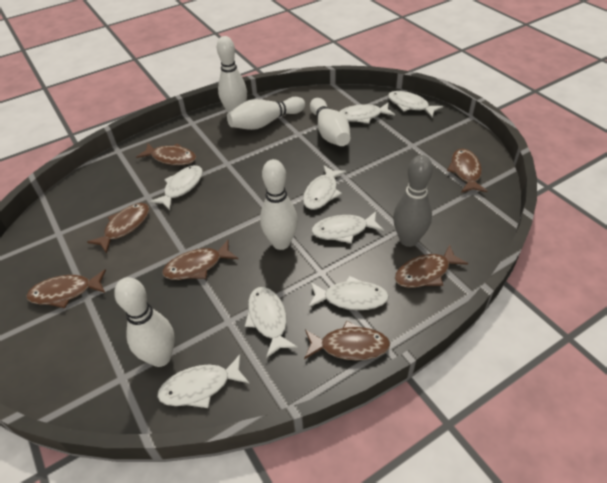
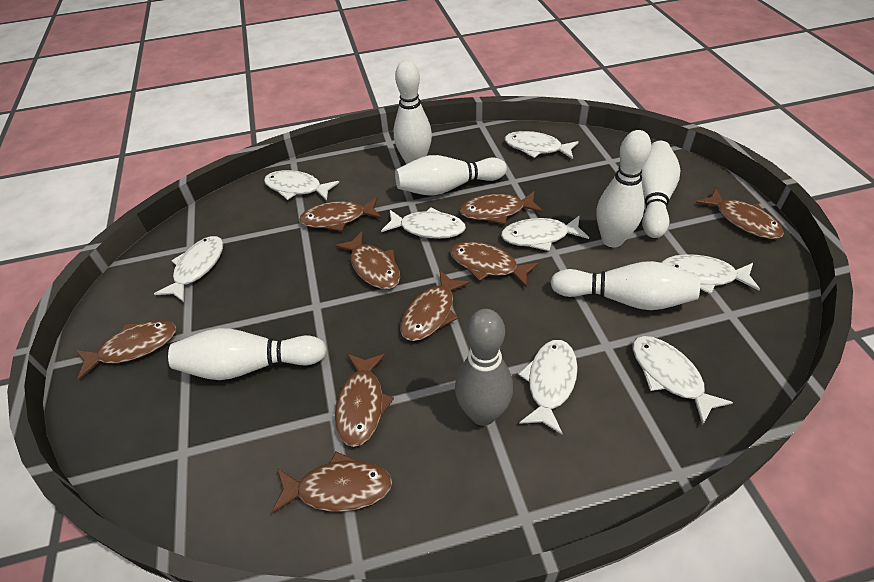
brown fish: 7 -> 9
white bowling pin: 5 -> 6

